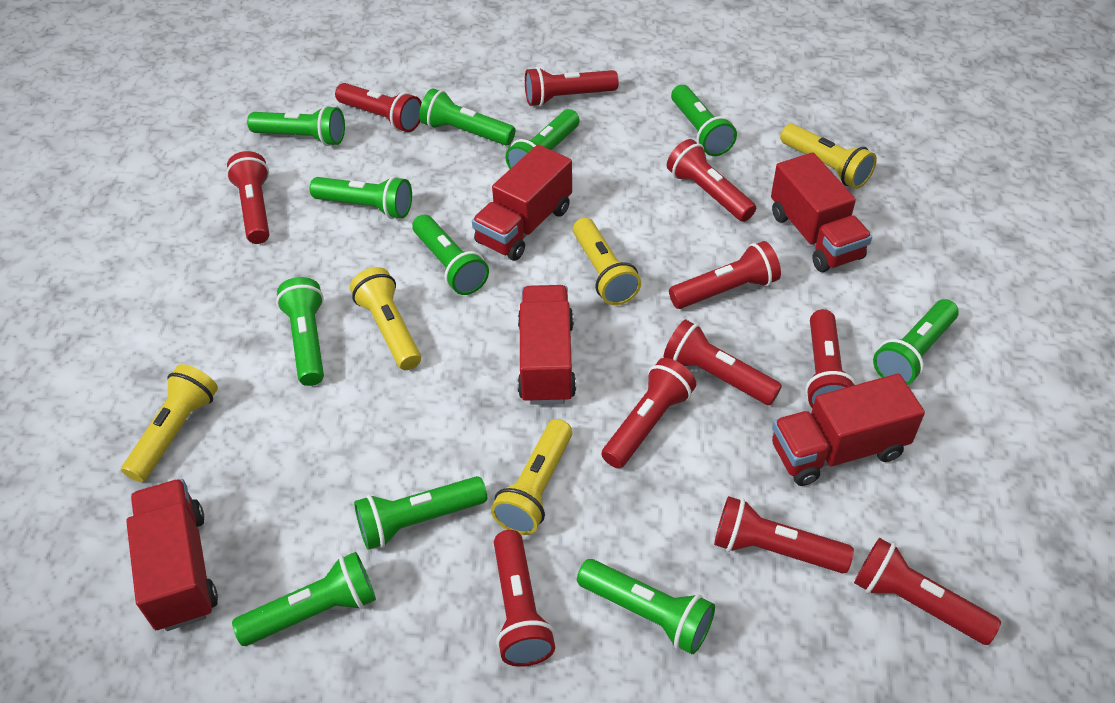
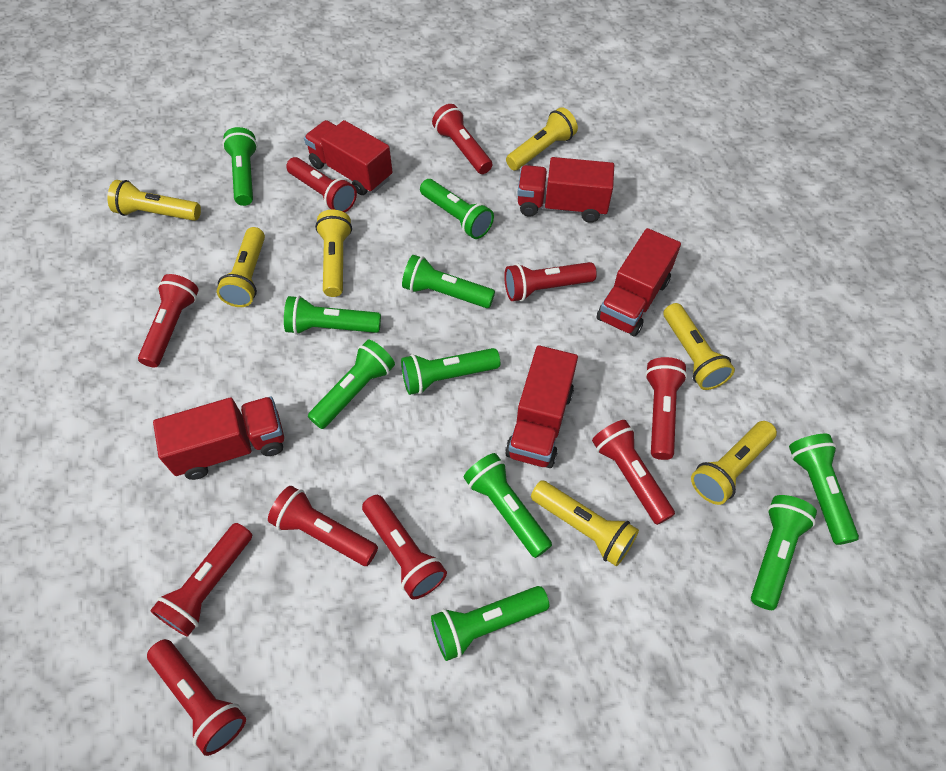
green flashlight: 11 -> 10
red flashlight: 11 -> 10
yellow flashlight: 5 -> 7

